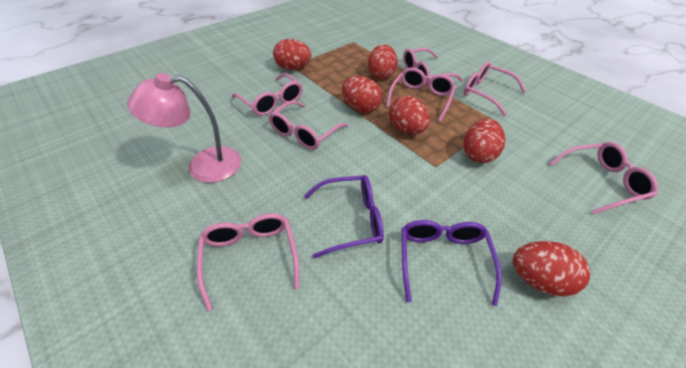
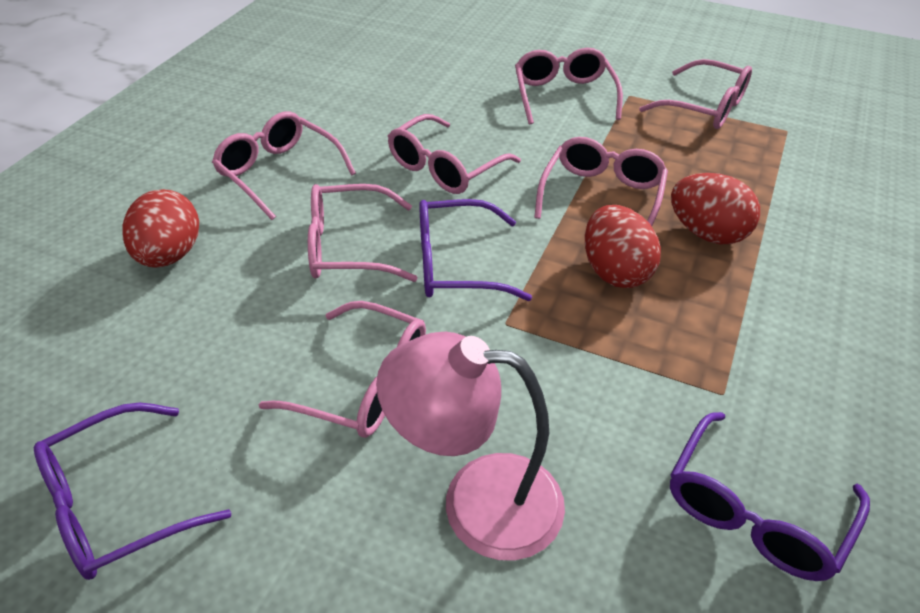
purple glasses: 2 -> 3
red egg: 6 -> 3

